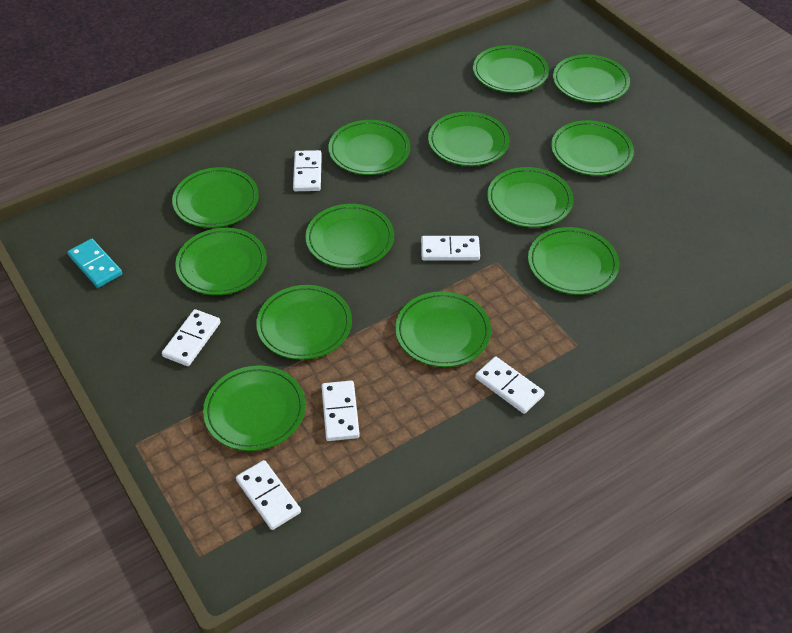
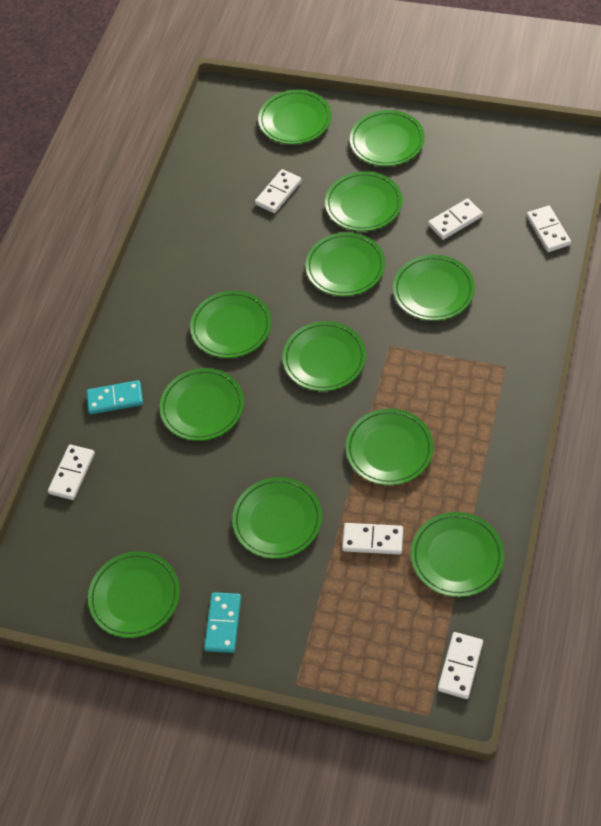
green plate: 13 -> 12
turquoise domino: 1 -> 2

